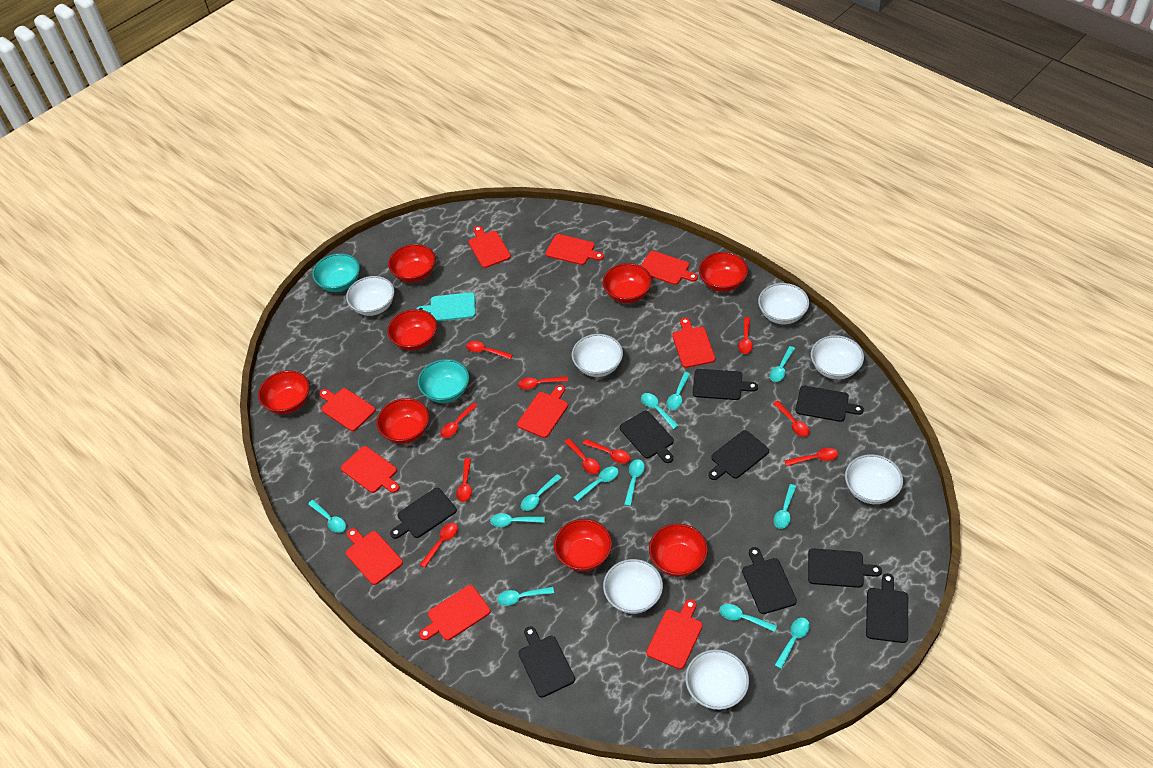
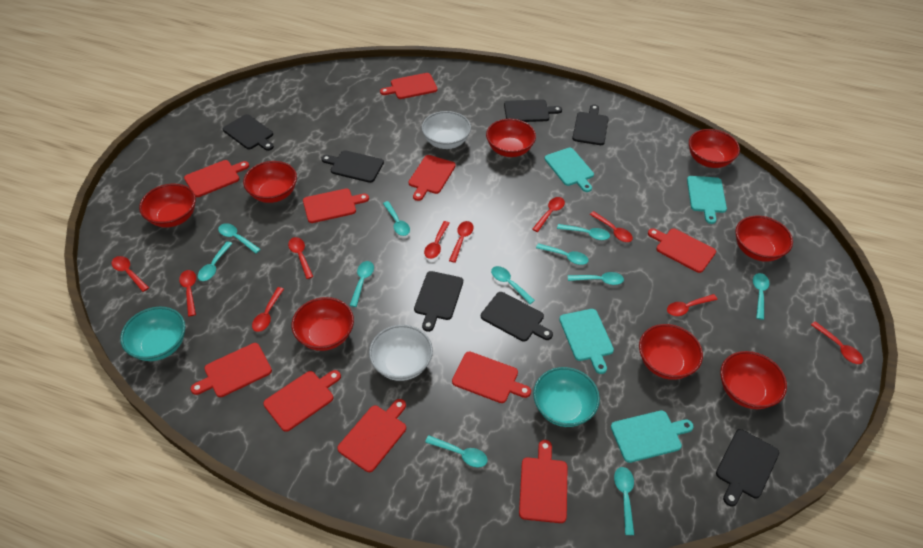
black cutting board: 9 -> 7
turquoise cutting board: 1 -> 4
turquoise spoon: 12 -> 11
white bowl: 7 -> 2

